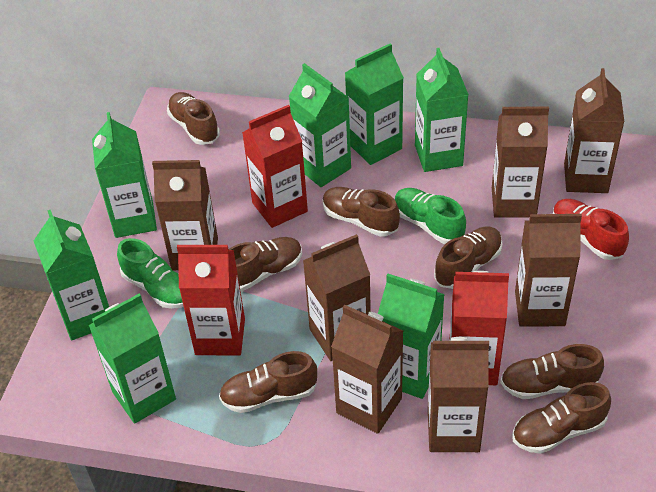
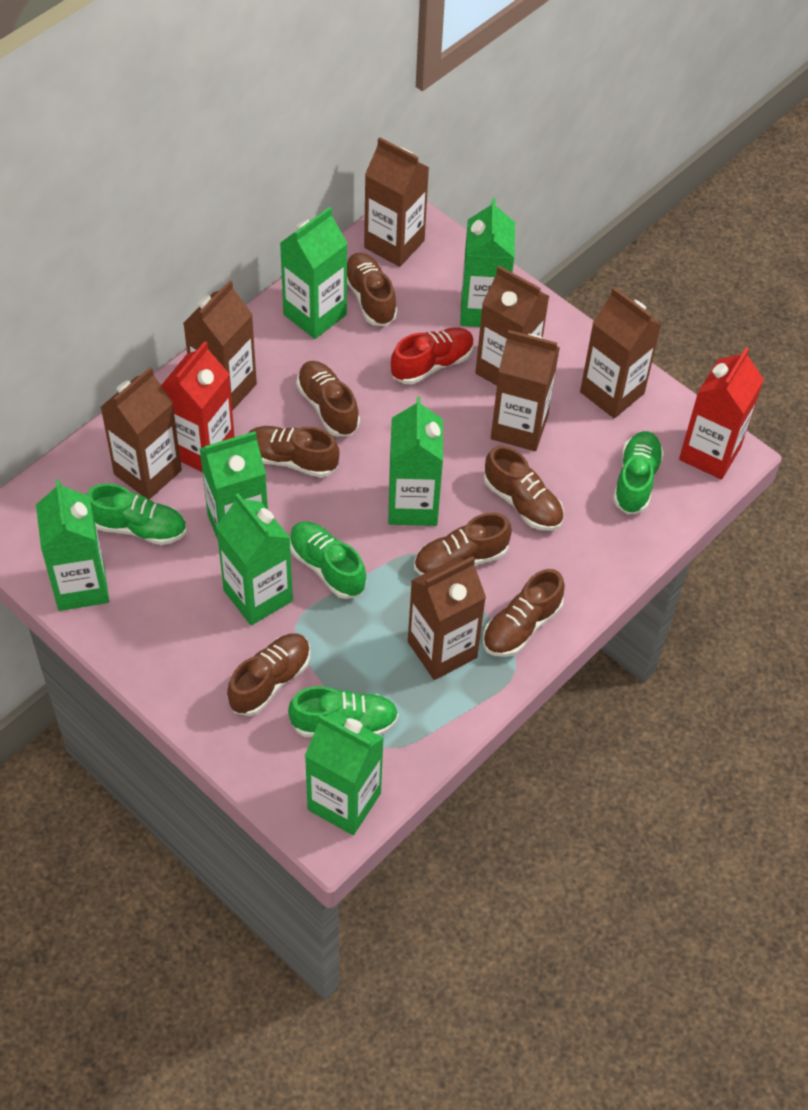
green shoe: 2 -> 4
red carton: 3 -> 2

